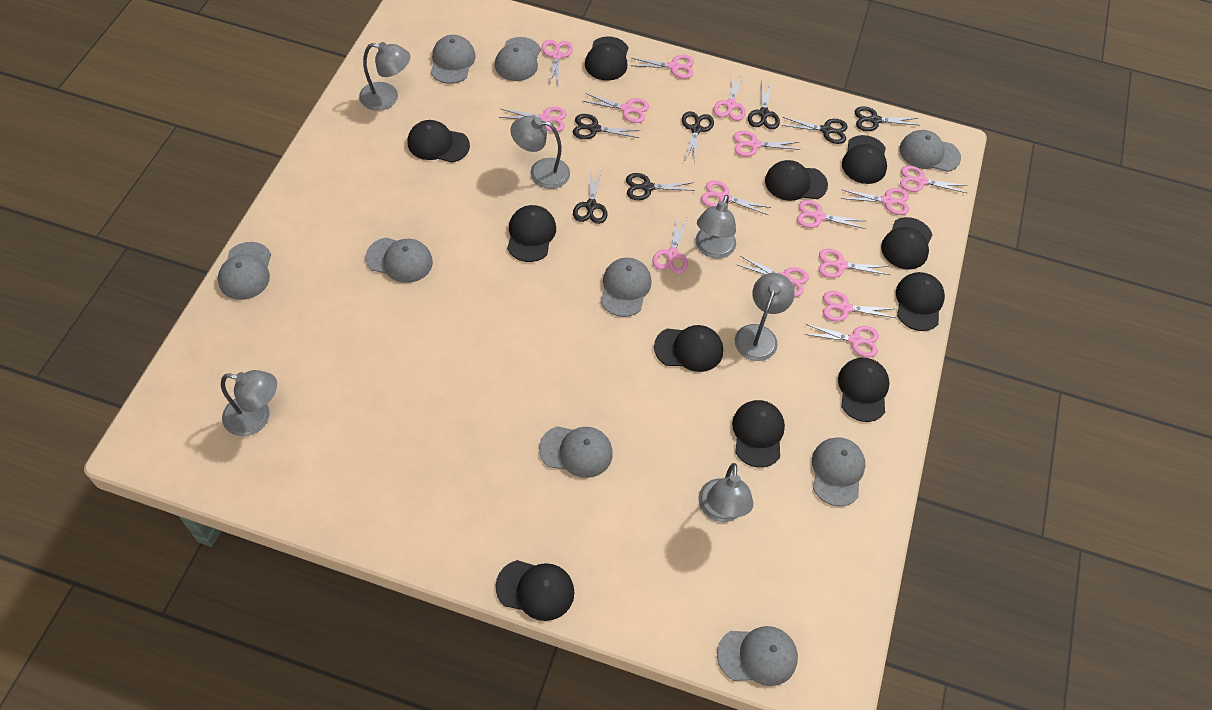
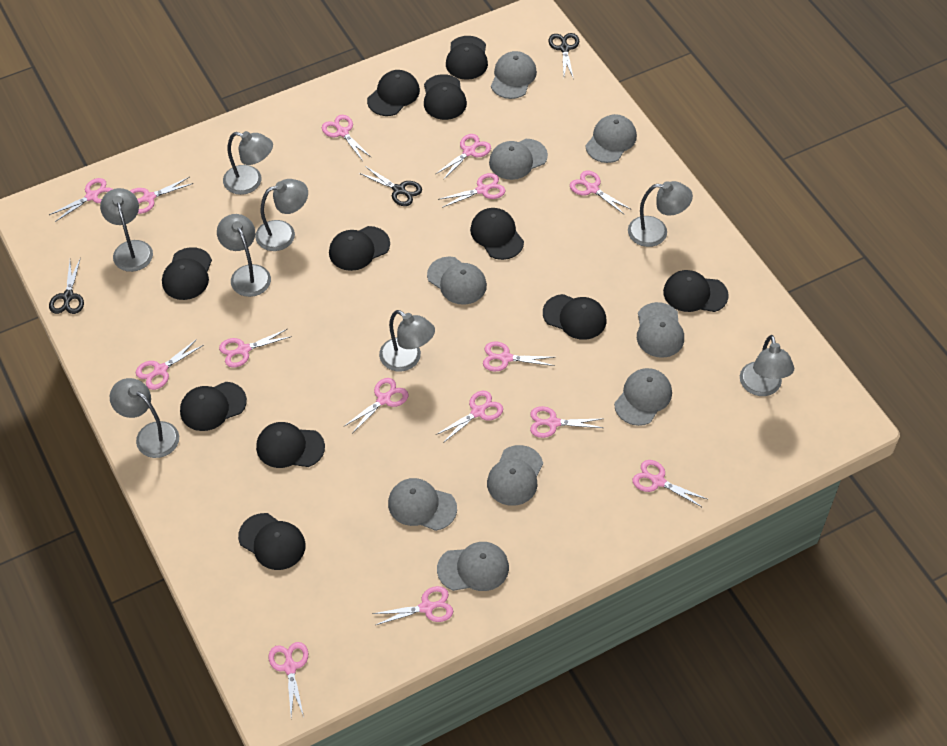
black scissors: 7 -> 3
grey lamp: 6 -> 8

